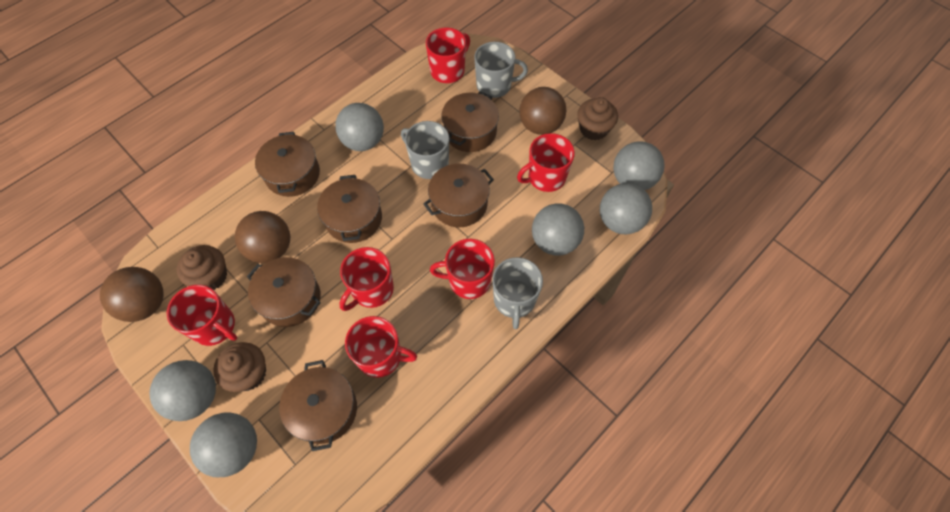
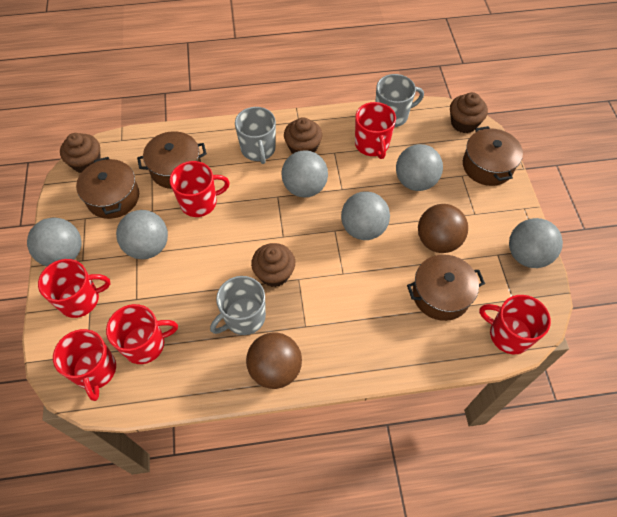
brown ball: 3 -> 2
brown cupcake: 3 -> 4
brown pot: 6 -> 4

